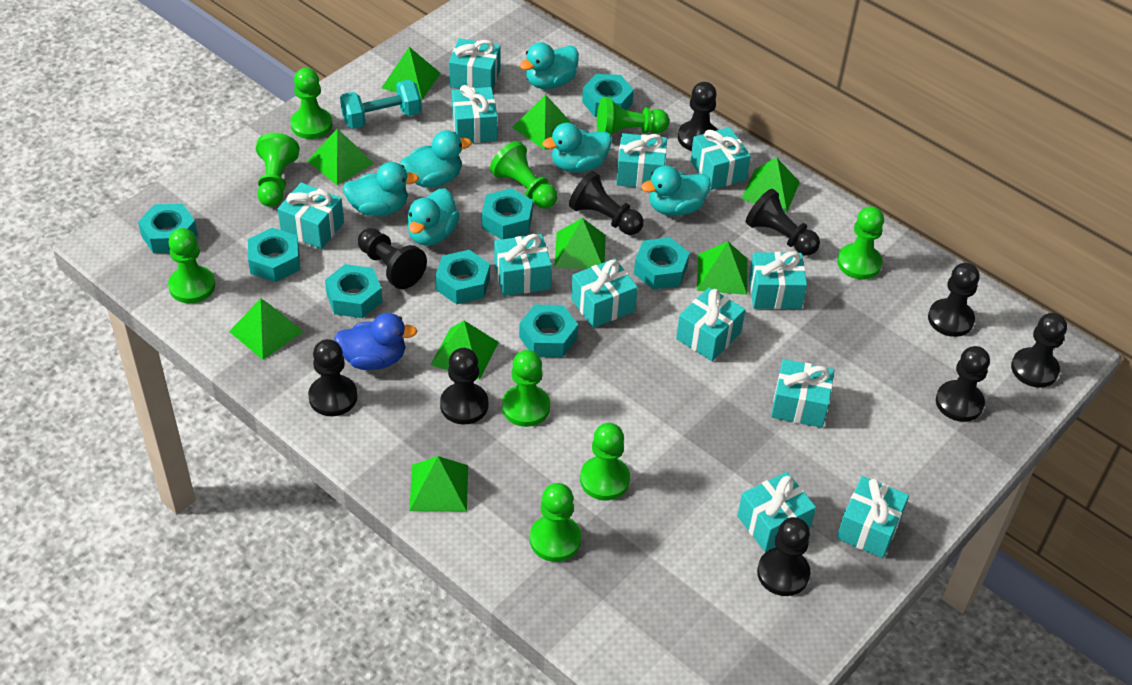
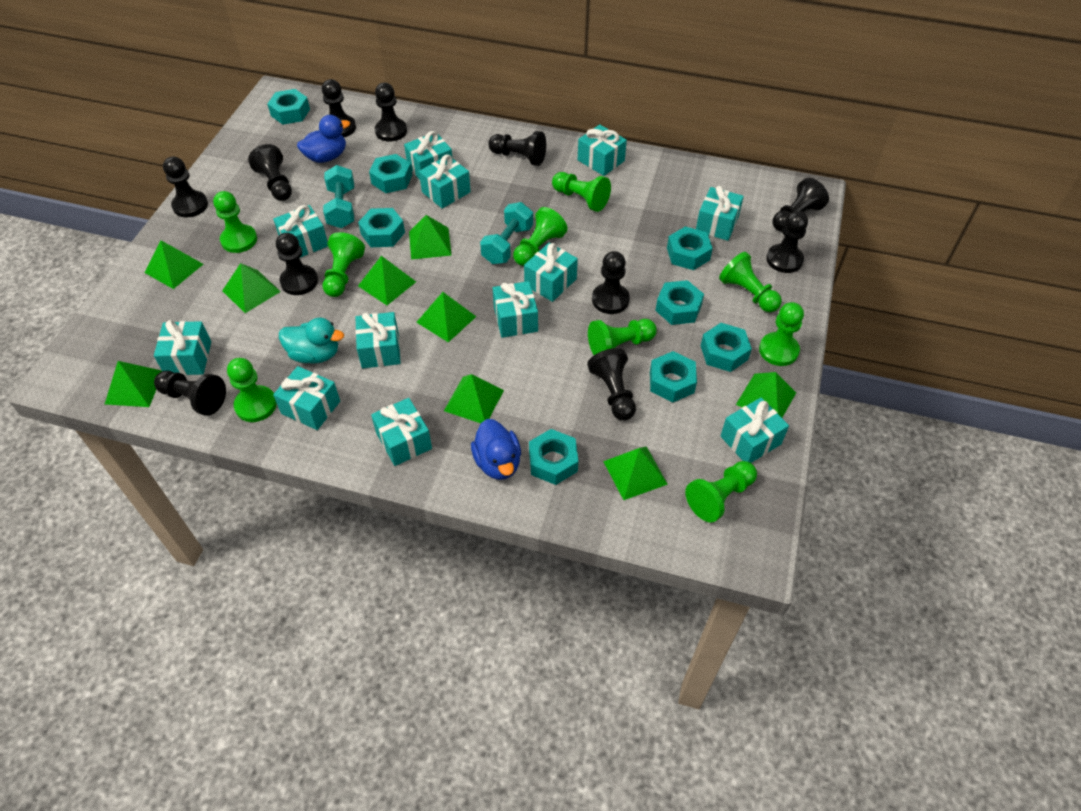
black pawn: 10 -> 11
blue duck: 1 -> 2
turquoise duck: 6 -> 1
turquoise dumbbell: 1 -> 2

